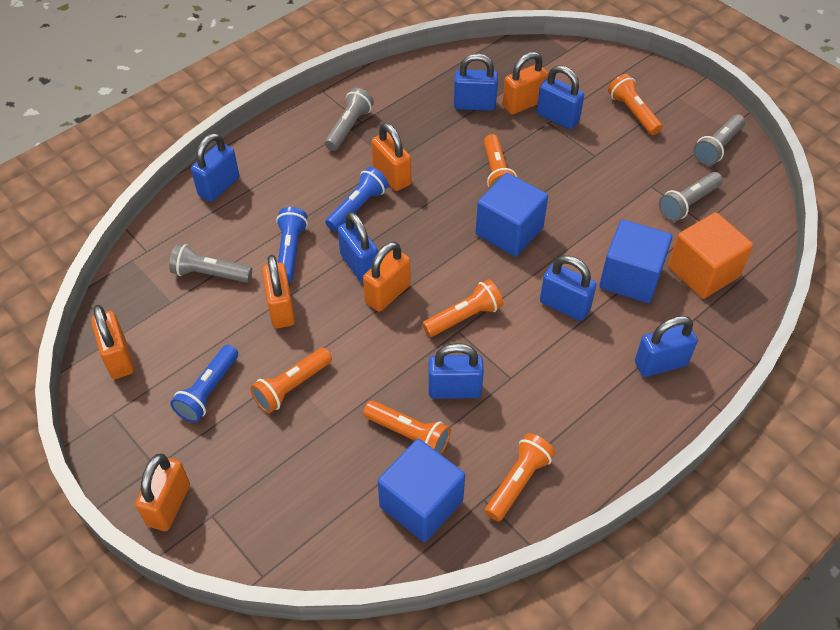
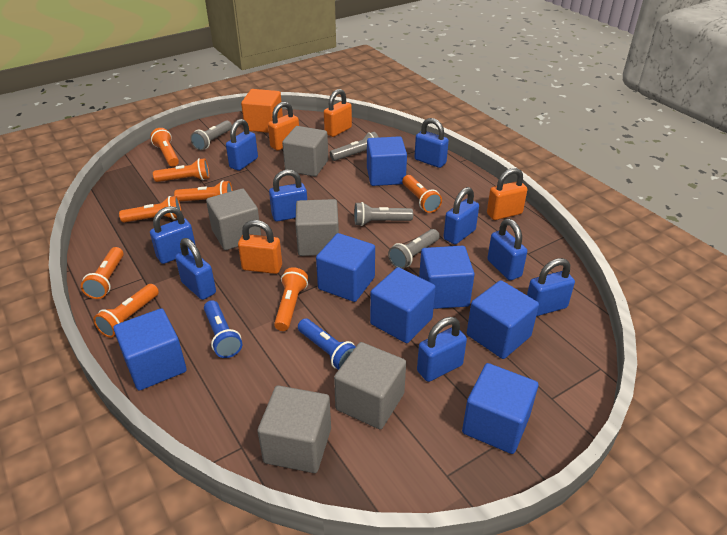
blue cube: 3 -> 7
blue flashlight: 3 -> 2
blue padlock: 7 -> 9
grey cube: 0 -> 5
orange flashlight: 6 -> 8
orange padlock: 6 -> 4

